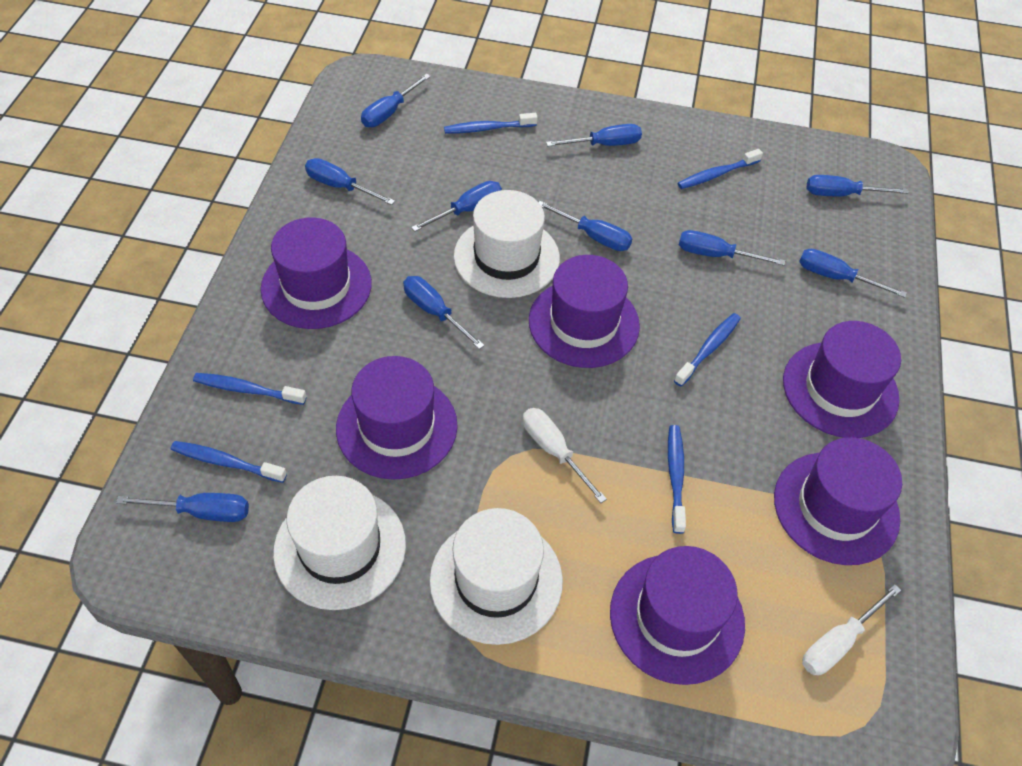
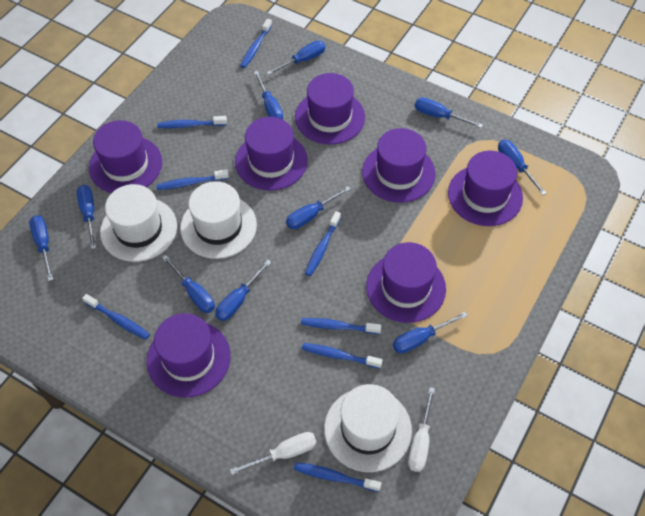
blue toothbrush: 6 -> 8
purple hat: 6 -> 7

